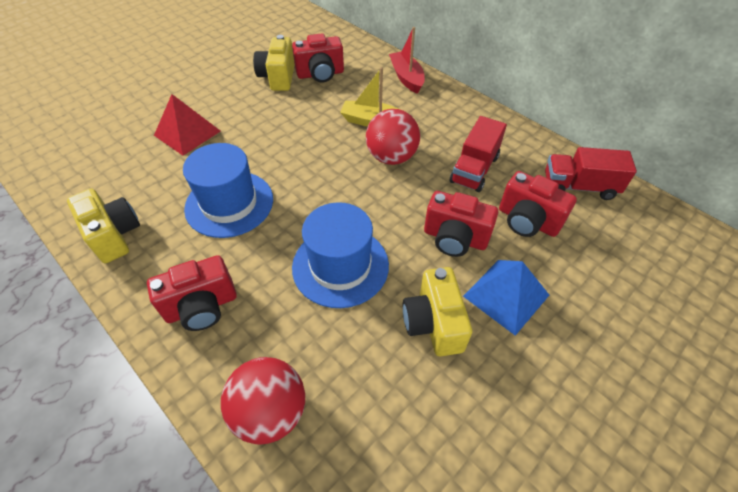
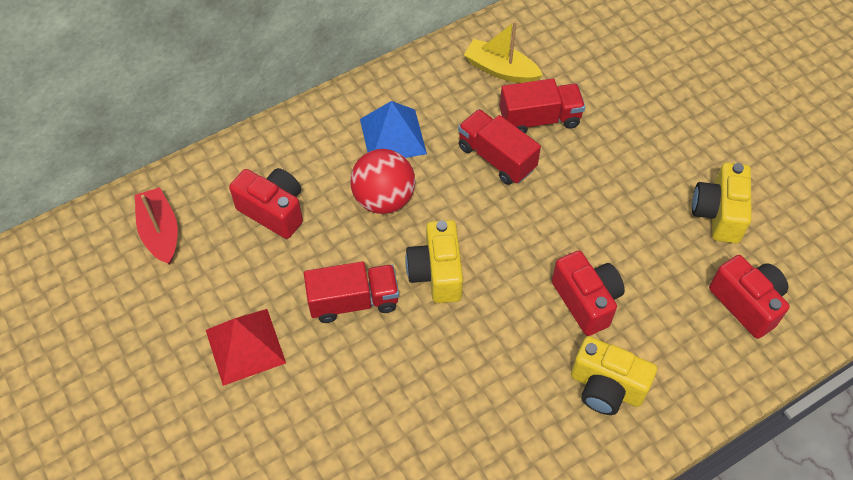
blue hat: 2 -> 0
red ball: 2 -> 1
red camera: 4 -> 3
red truck: 2 -> 3

